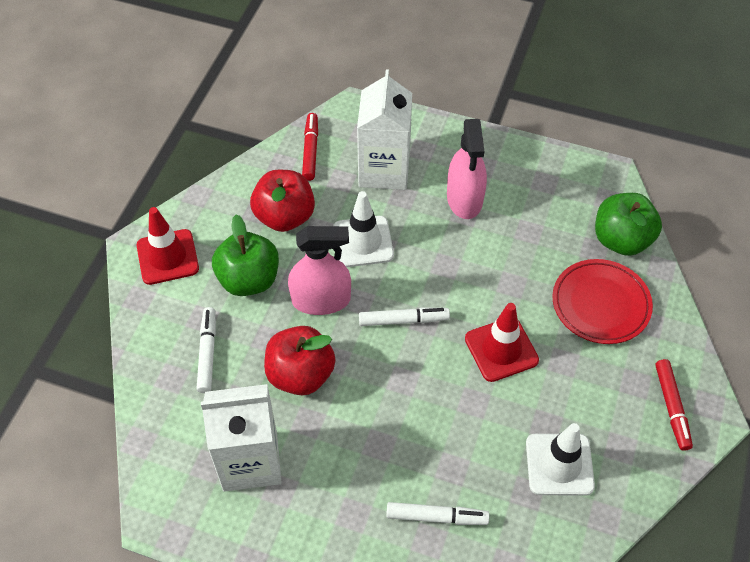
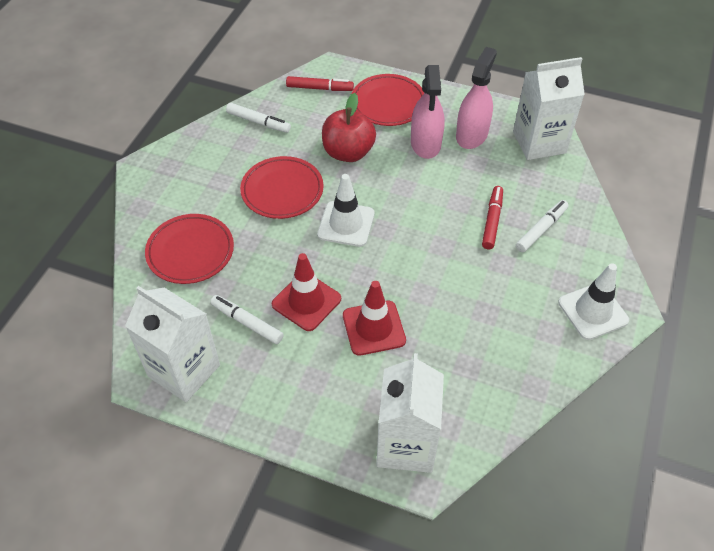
green apple: 2 -> 0
red apple: 2 -> 1
red plate: 1 -> 3
white carton: 2 -> 3

